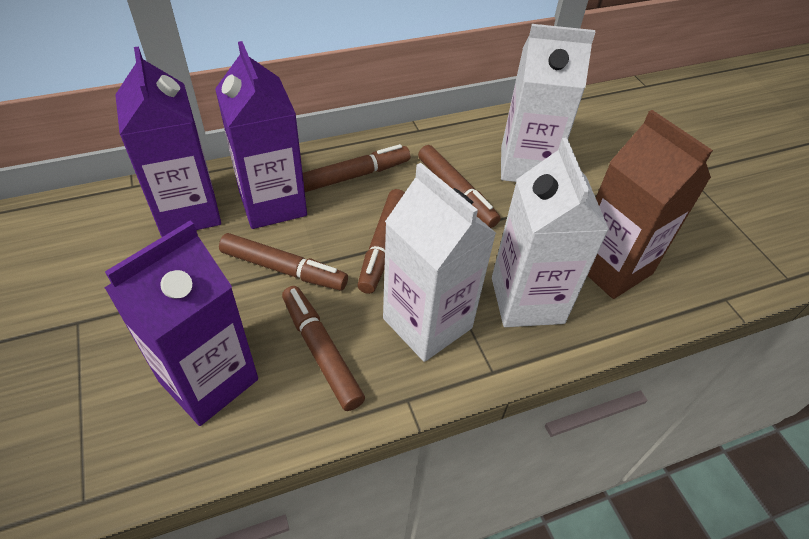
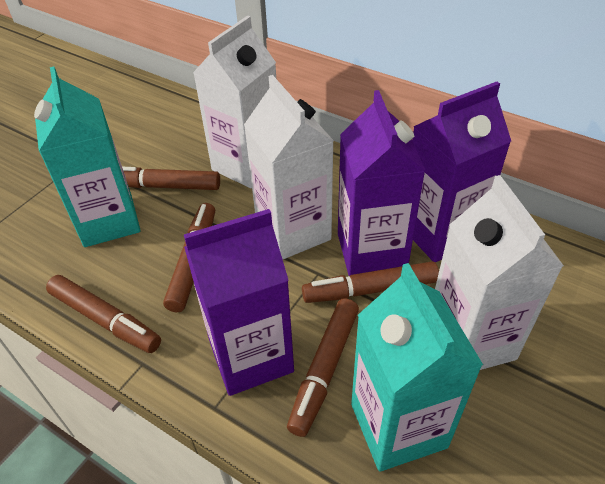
brown carton: 1 -> 0
turquoise carton: 0 -> 2

